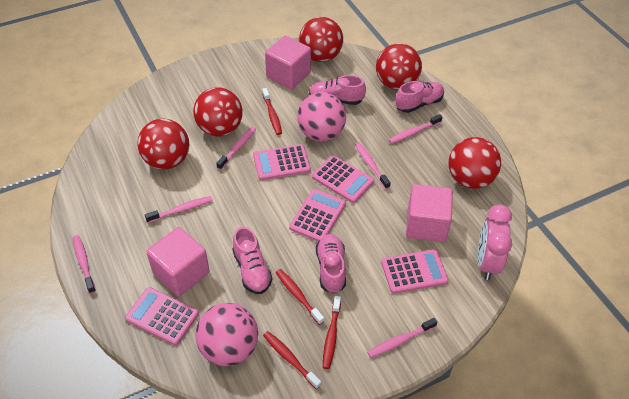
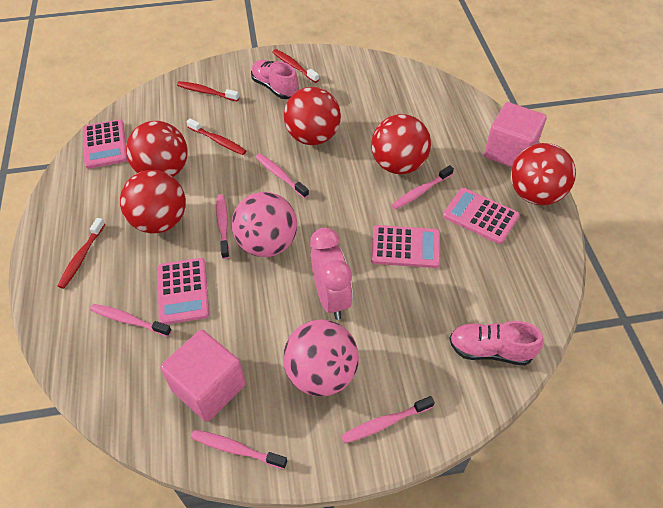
pink calculator: 5 -> 4
pink cube: 3 -> 2
pink shoe: 4 -> 2

